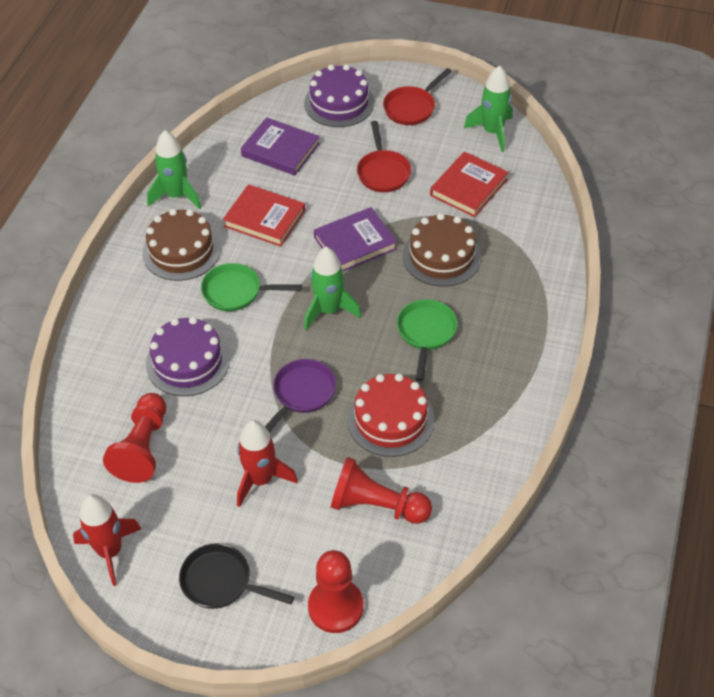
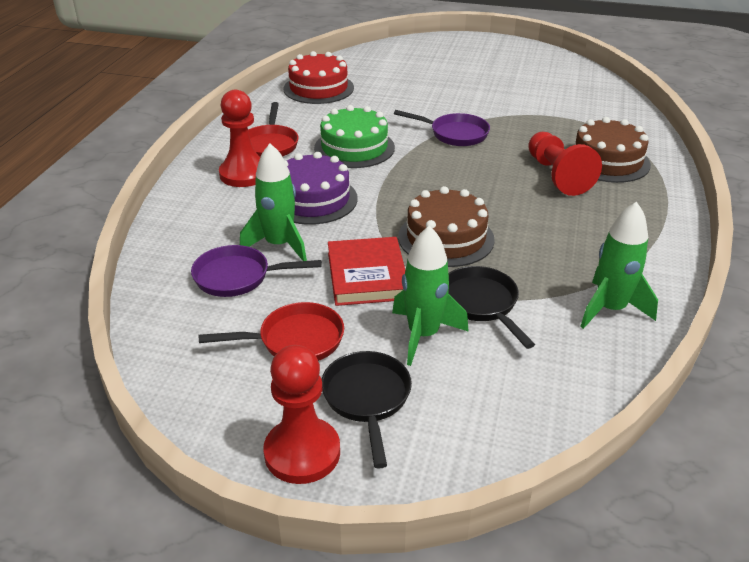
black pan: 1 -> 2
green cake: 0 -> 1
green pan: 2 -> 0
purple book: 2 -> 0
purple cake: 2 -> 1
purple pan: 1 -> 2
red book: 2 -> 1
red rocket: 2 -> 0

